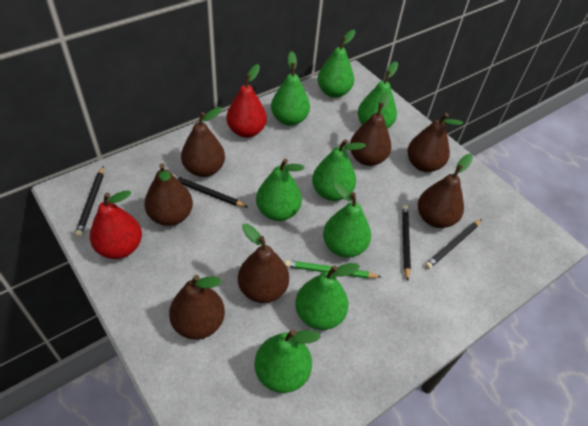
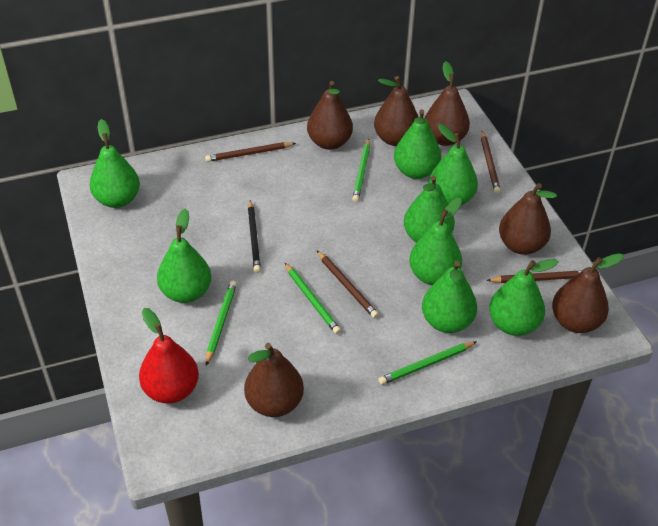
black pencil: 4 -> 1
brown pear: 7 -> 6
brown pencil: 0 -> 4
green pencil: 1 -> 4
red pear: 2 -> 1

